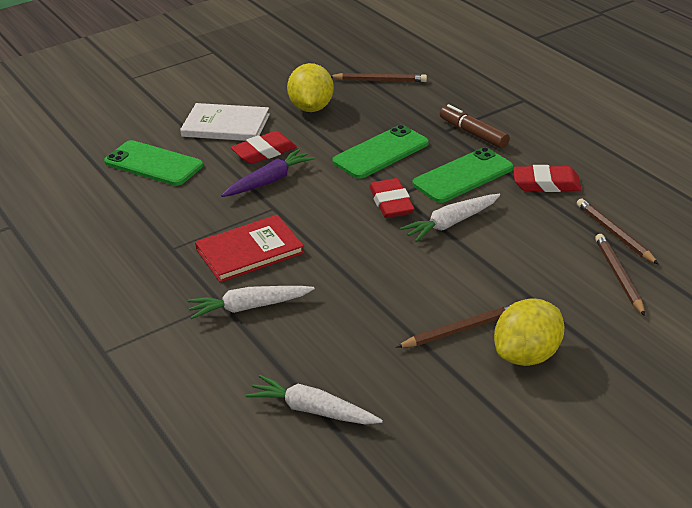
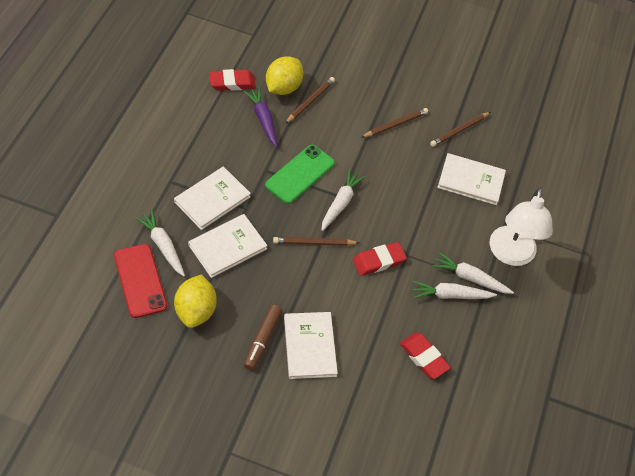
green phone: 3 -> 1
red book: 1 -> 0
red phone: 0 -> 1
white book: 1 -> 4
white carrot: 3 -> 4
white lamp: 0 -> 1

